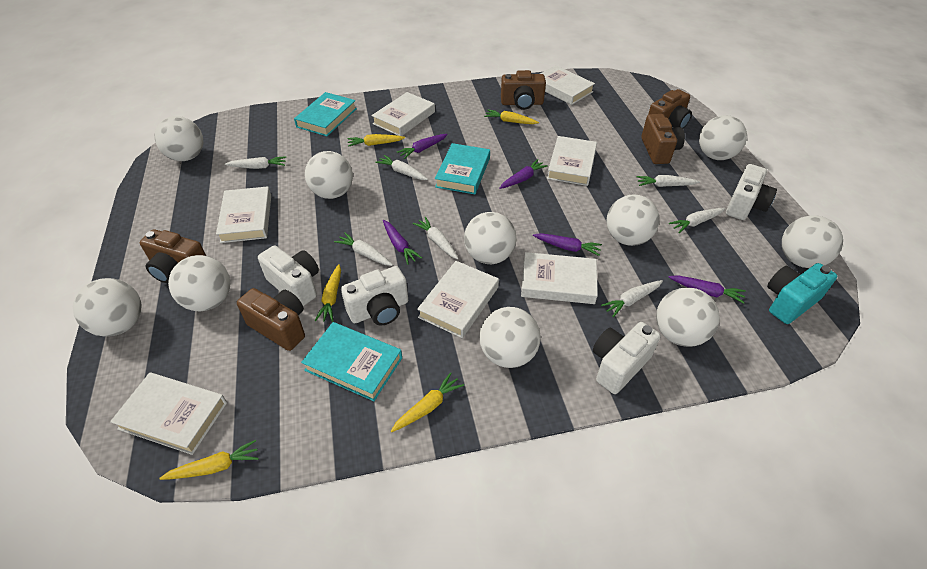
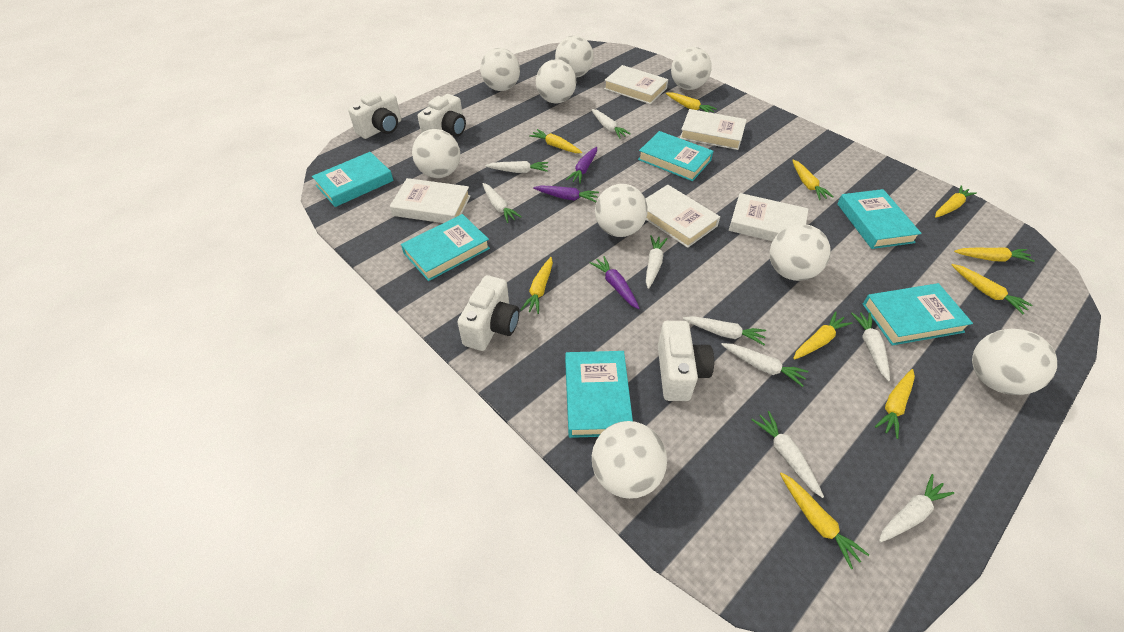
brown camera: 5 -> 0
purple carrot: 5 -> 3
turquoise book: 3 -> 6
turquoise camera: 1 -> 0
white ball: 10 -> 9
white book: 7 -> 5
white carrot: 7 -> 9
yellow carrot: 5 -> 10

